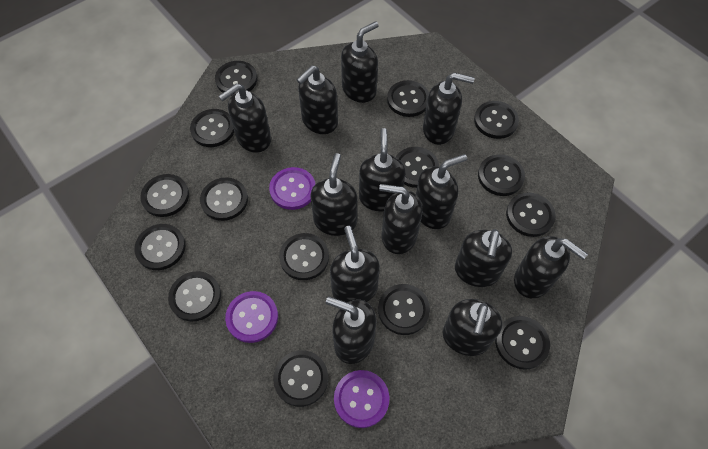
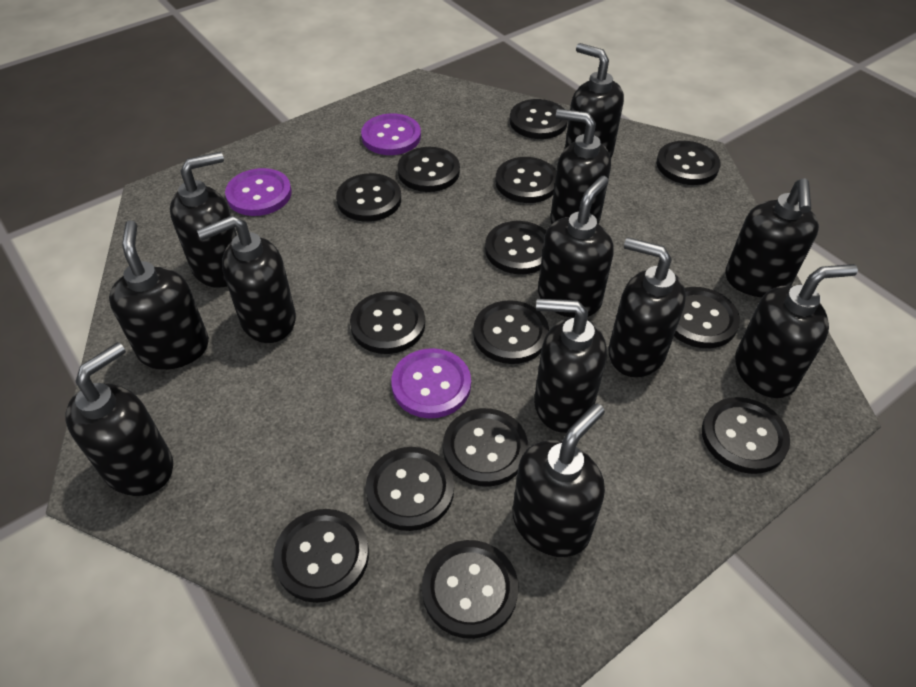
black button: 15 -> 14
black soap dispenser: 13 -> 12

